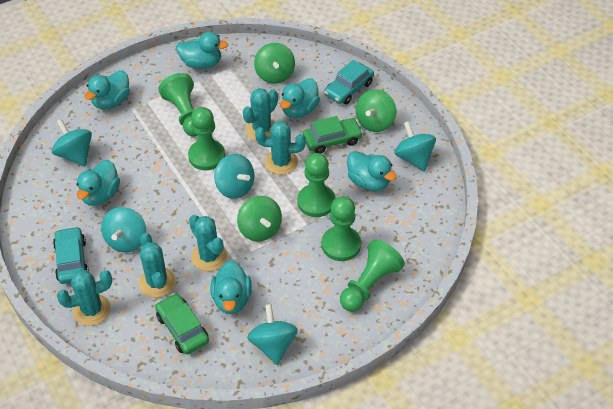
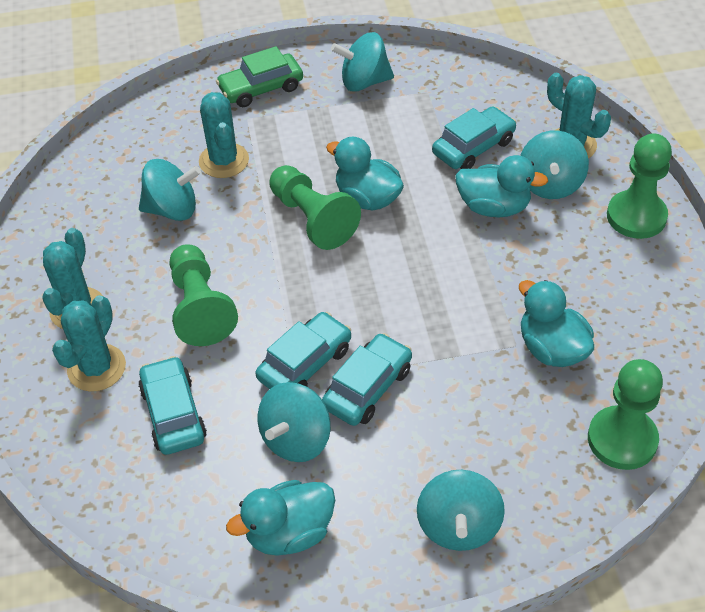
green car: 2 -> 1
green pawn: 5 -> 4
green spinning top: 3 -> 0
turquoise cactus: 5 -> 4
turquoise car: 2 -> 4
turquoise duck: 6 -> 4

